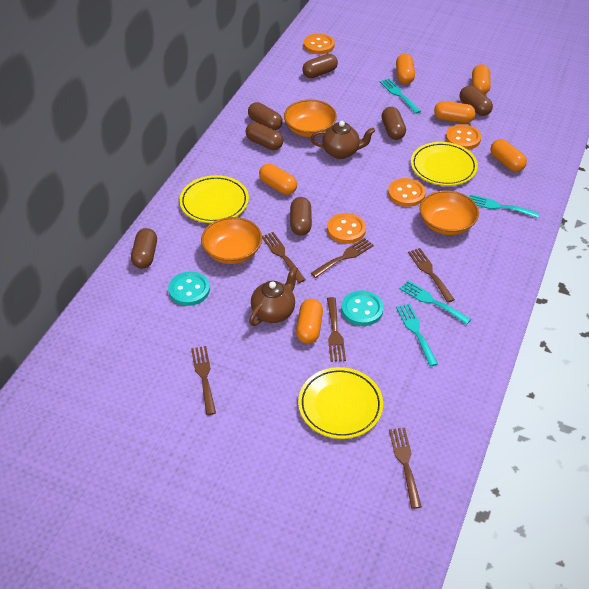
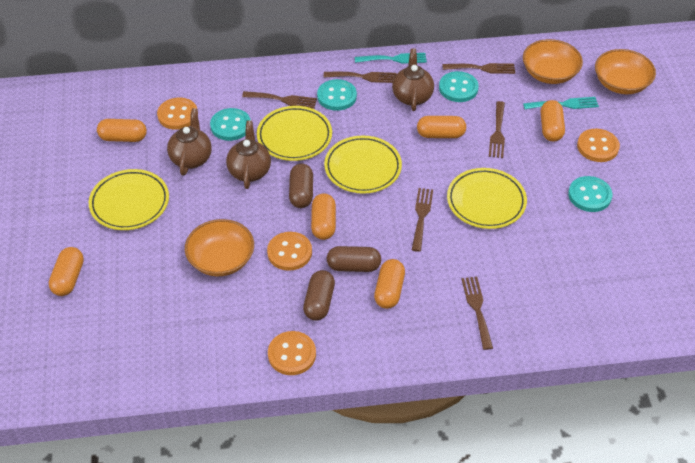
brown capsule: 7 -> 3
brown teapot: 2 -> 3
turquoise button: 2 -> 4
turquoise fork: 4 -> 2
yellow plate: 3 -> 4

